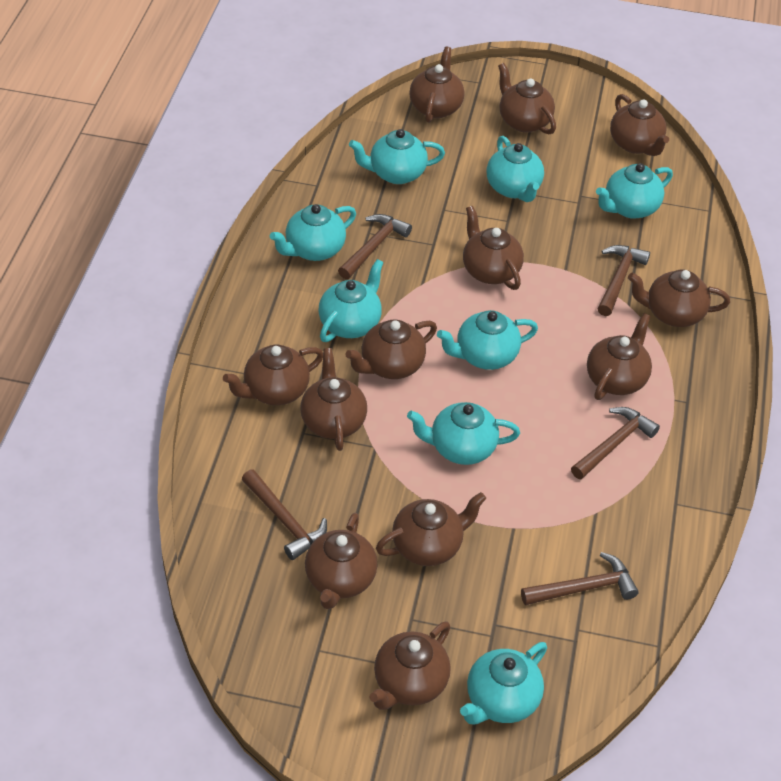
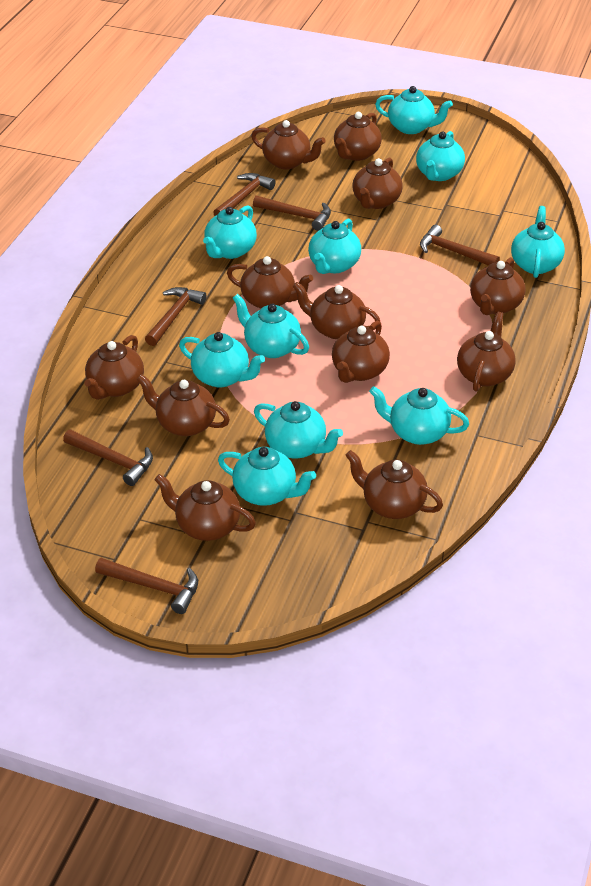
brown hammer: 5 -> 6
turquoise teapot: 8 -> 10

